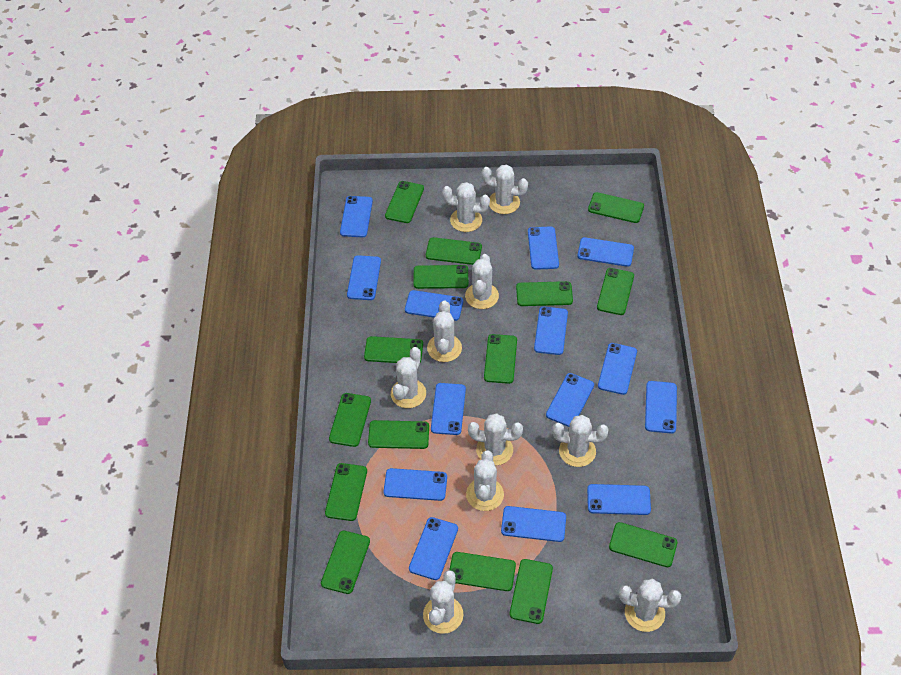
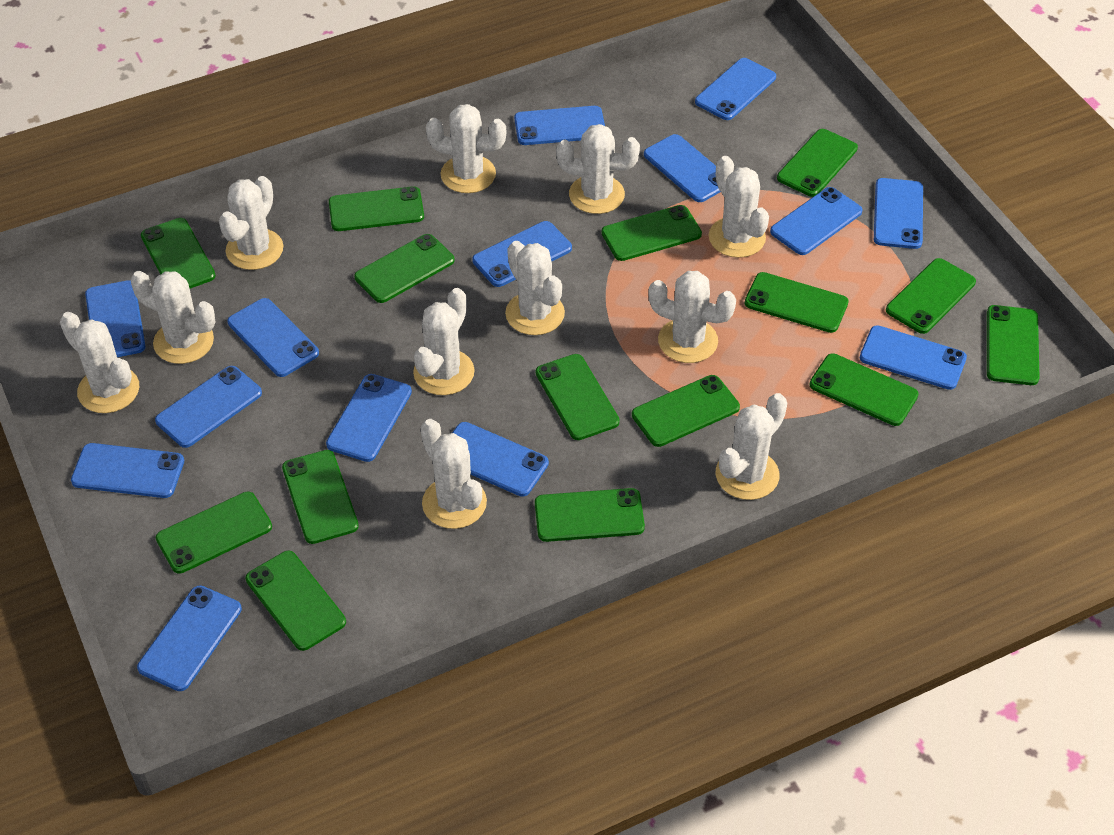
white cactus: 10 -> 11

